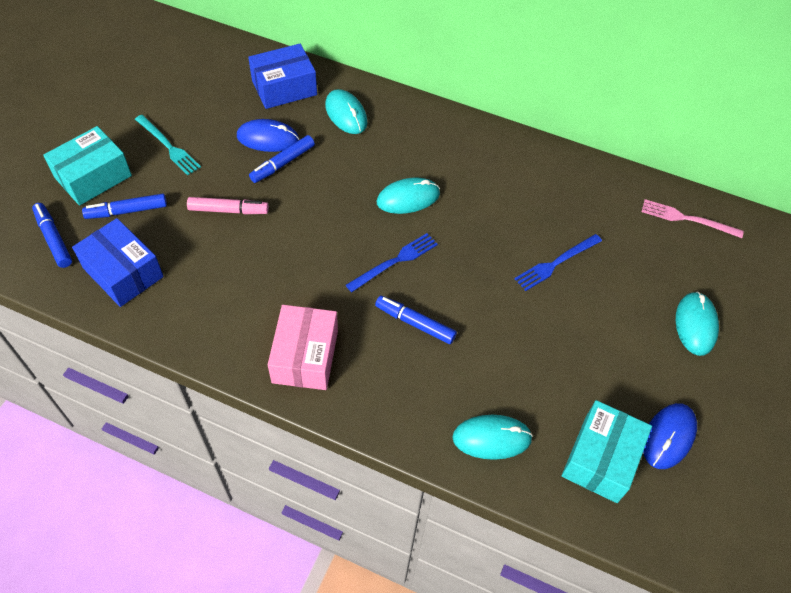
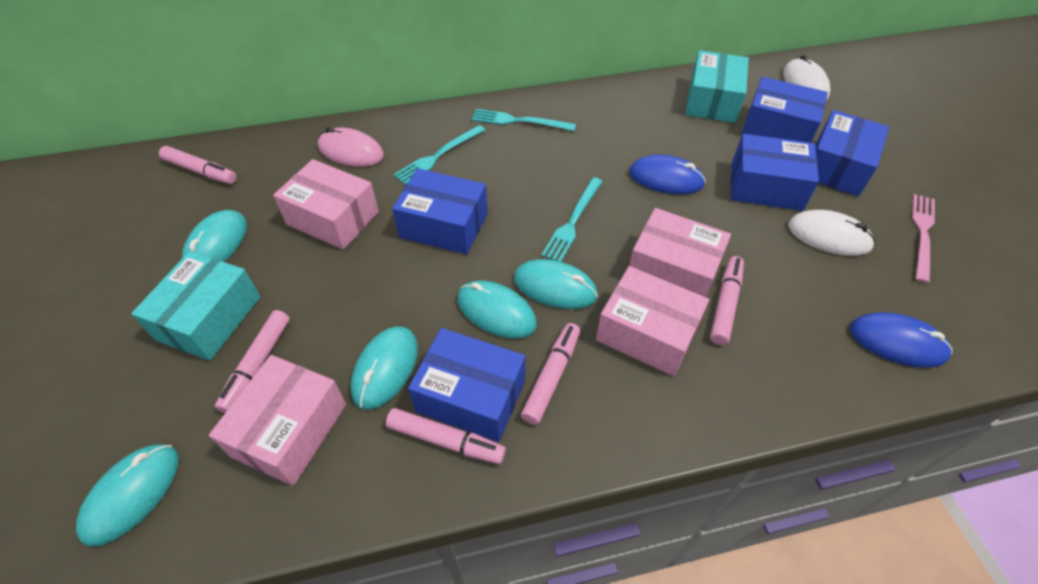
blue box: 2 -> 5
blue fork: 2 -> 0
blue marker: 4 -> 0
pink box: 1 -> 4
pink marker: 1 -> 5
pink mouse: 0 -> 1
turquoise fork: 1 -> 3
turquoise mouse: 4 -> 5
white mouse: 0 -> 2

